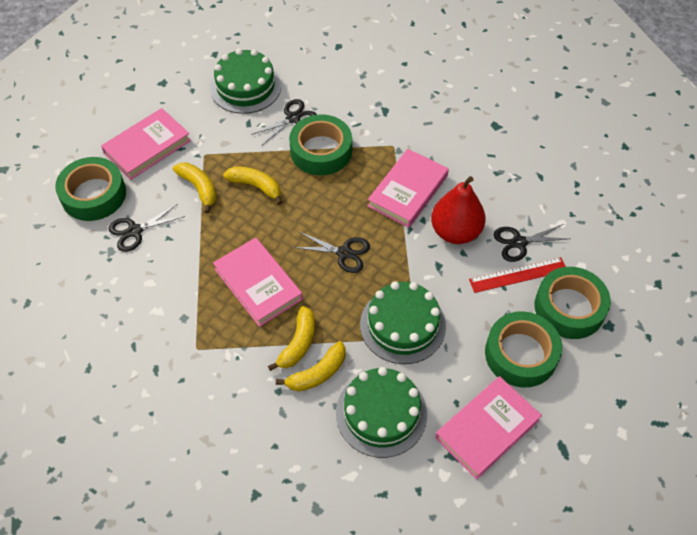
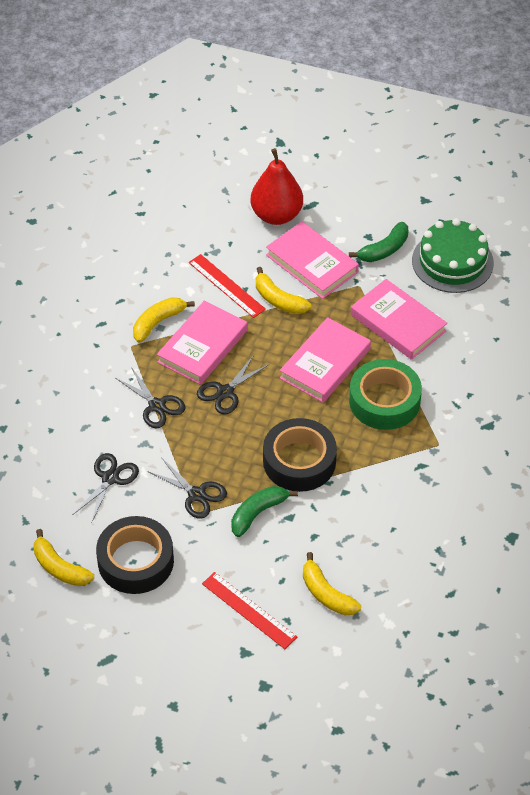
black tape: 0 -> 2
green banana: 0 -> 2
green cake: 3 -> 1
green tape: 4 -> 1
red ruler: 1 -> 2

